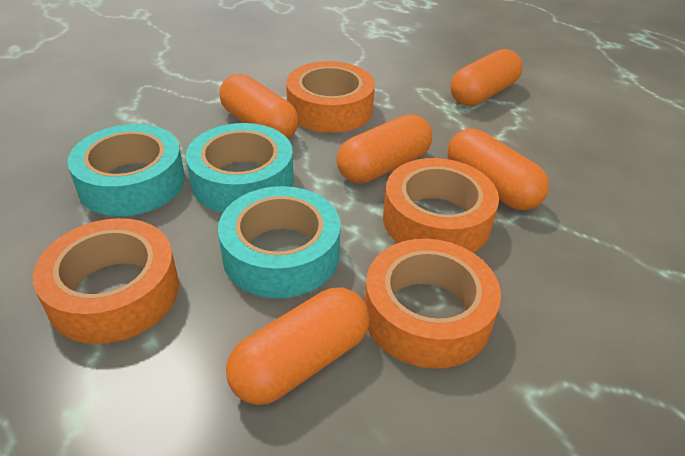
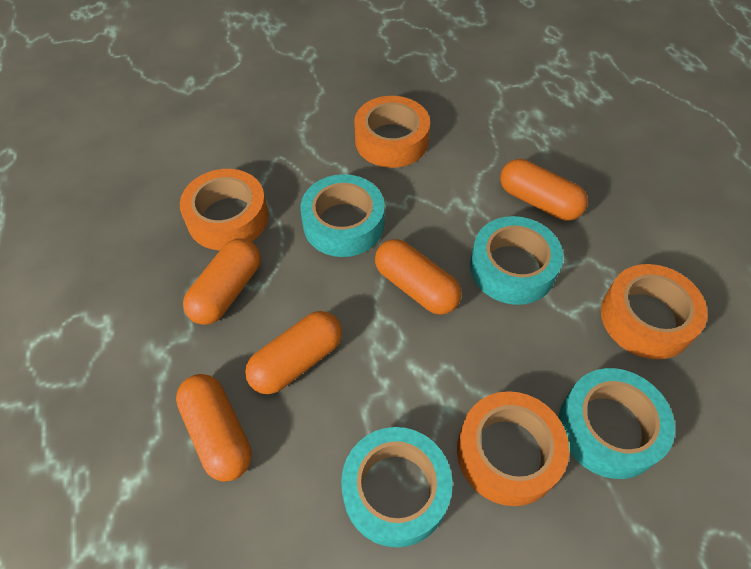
turquoise tape: 3 -> 4

